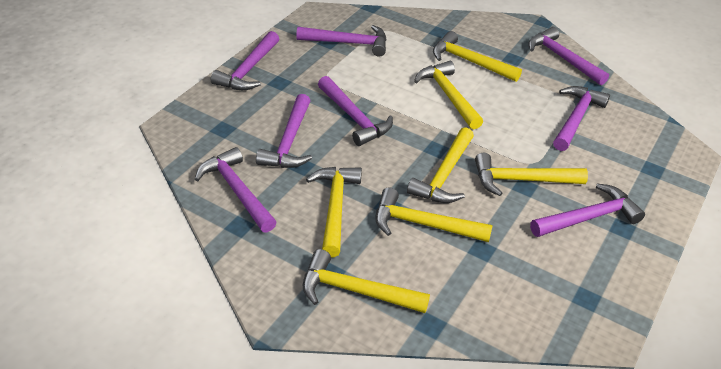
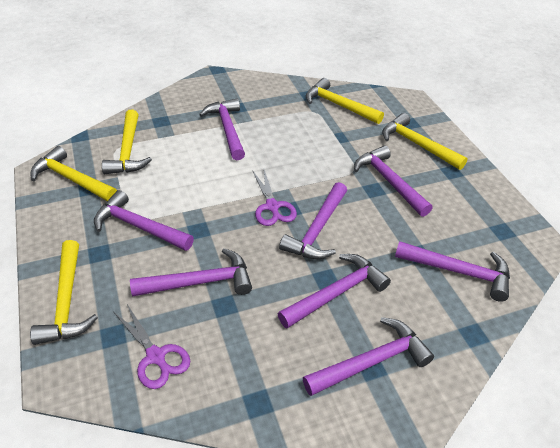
purple scissors: 0 -> 2
yellow hammer: 7 -> 5

